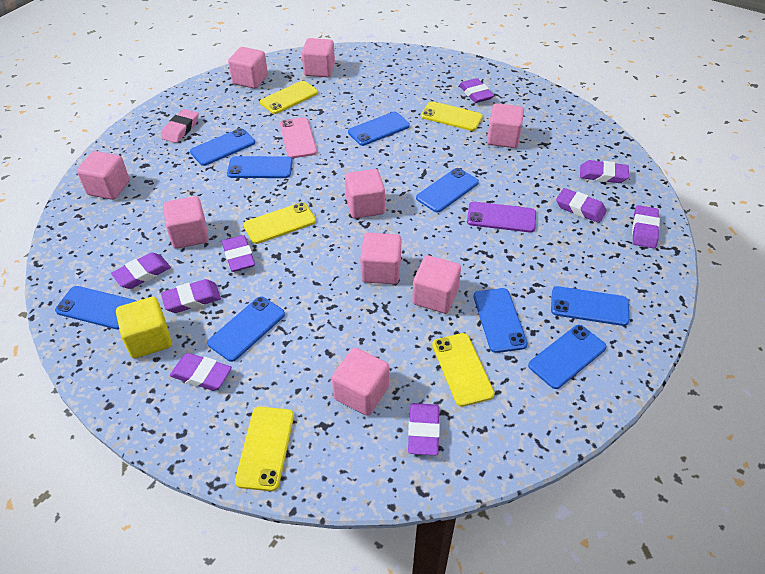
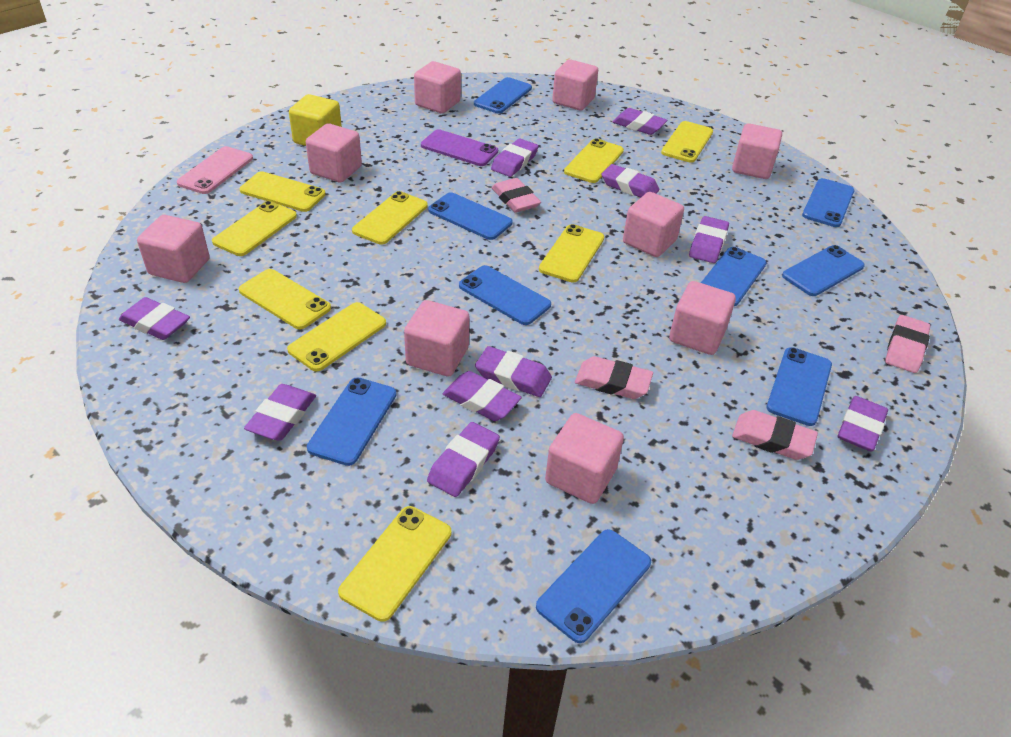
pink eraser: 1 -> 4
purple eraser: 9 -> 10
yellow phone: 5 -> 9

